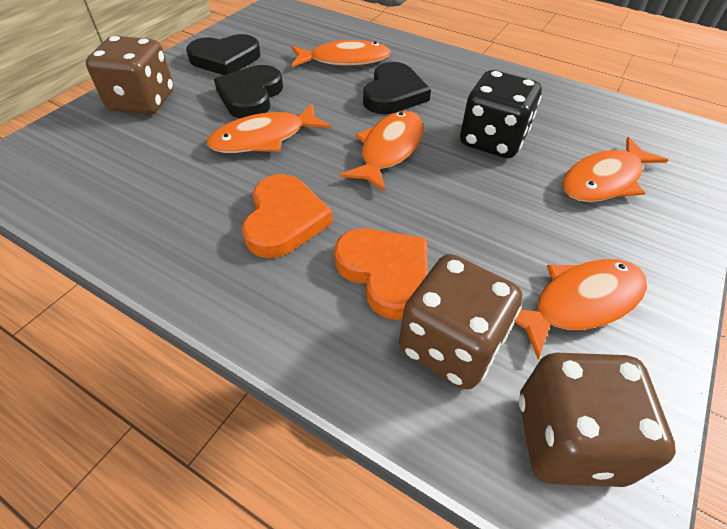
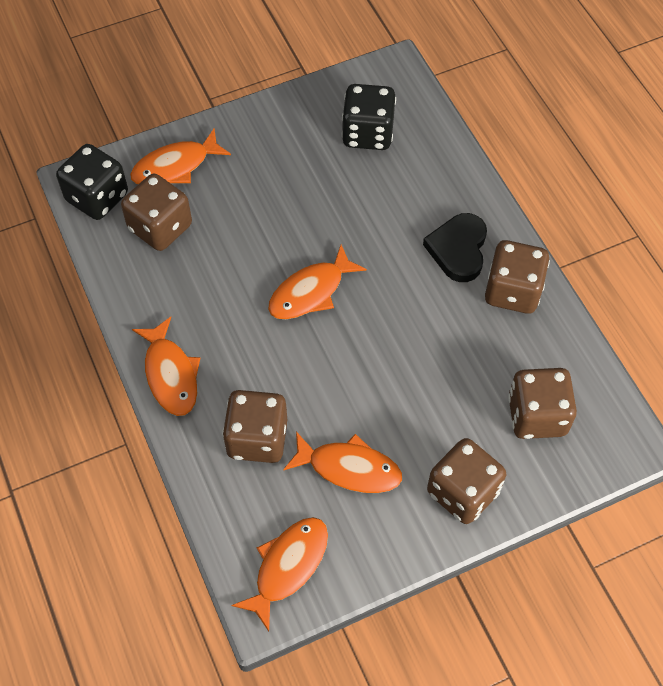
black dice: 1 -> 2
black heart: 3 -> 1
brown dice: 3 -> 5
orange heart: 2 -> 0

